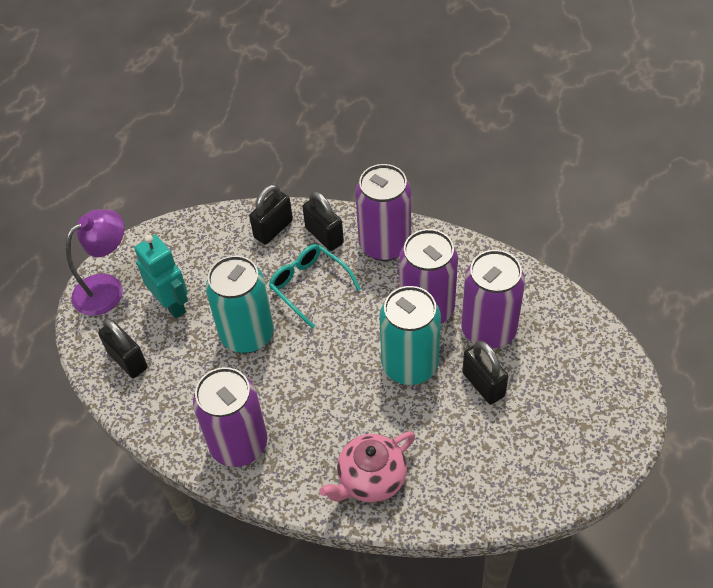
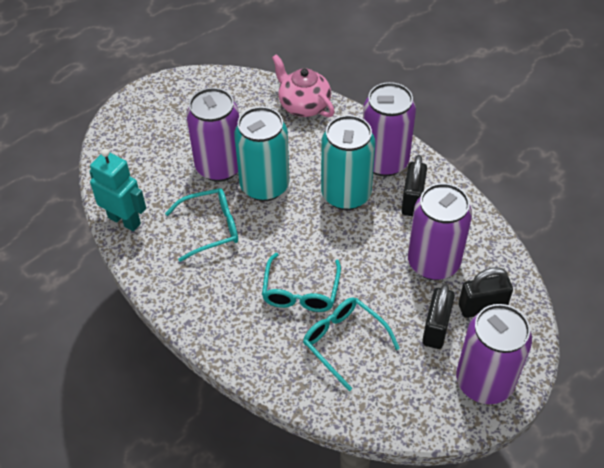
black padlock: 4 -> 3
purple lamp: 1 -> 0
turquoise glasses: 1 -> 3

